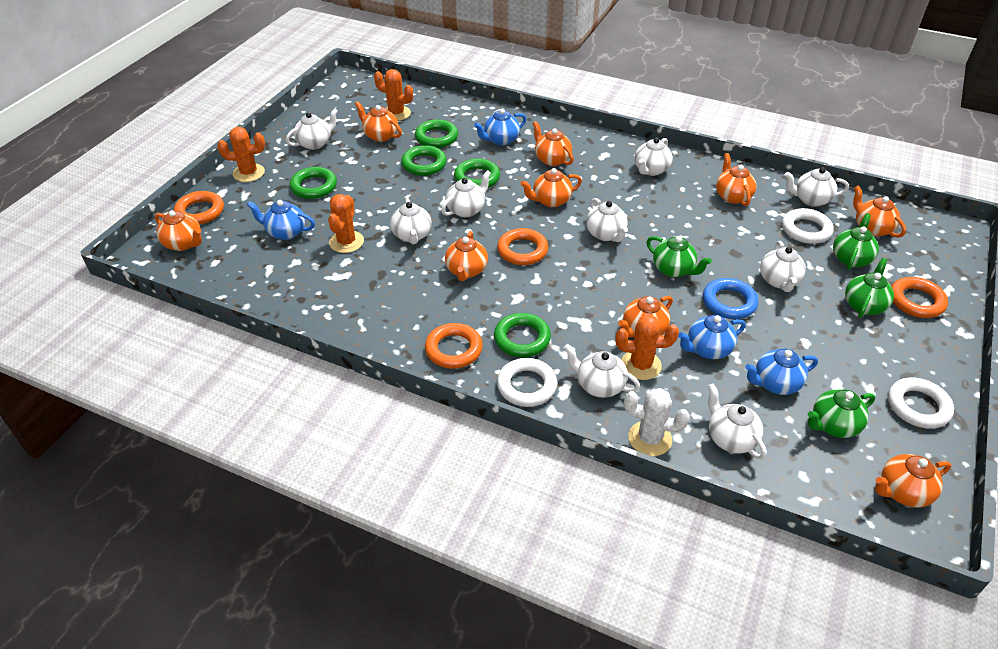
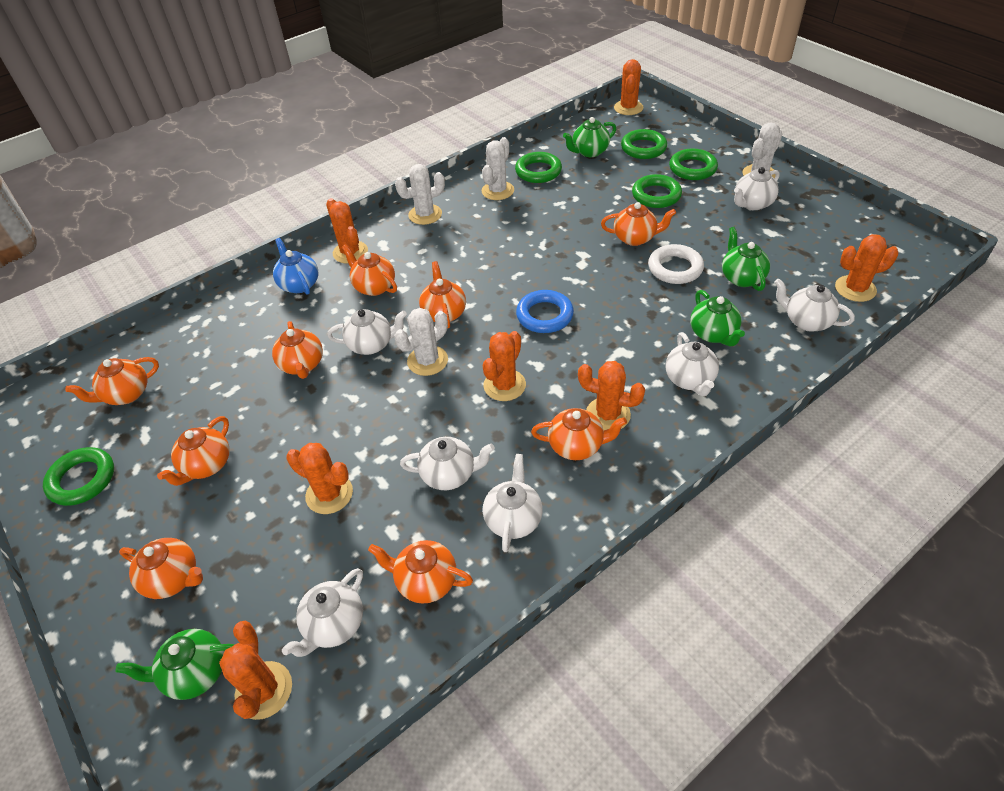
blue teapot: 4 -> 1
orange cactus: 4 -> 7
orange ring: 4 -> 0
white cactus: 1 -> 4
white ring: 3 -> 1
white teapot: 9 -> 7

